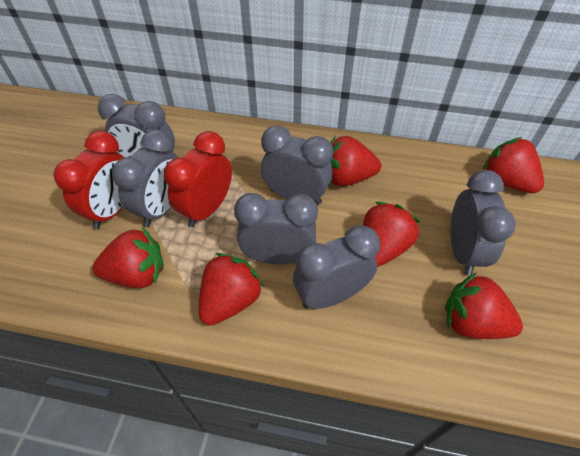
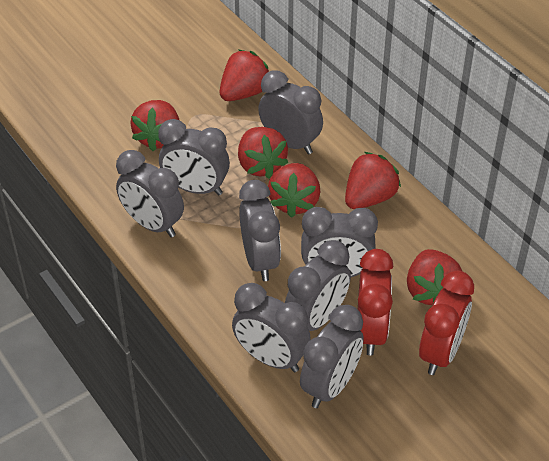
grey clock: 6 -> 8

